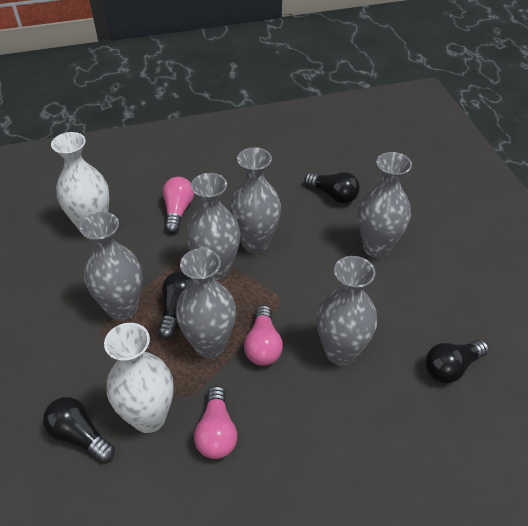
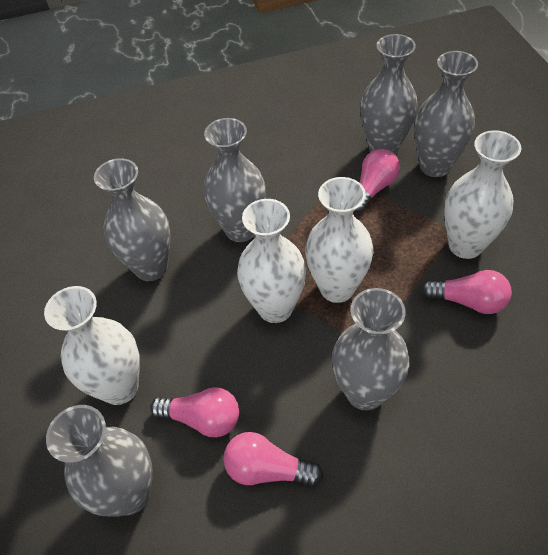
black light bulb: 4 -> 0
pink light bulb: 3 -> 4
white vase: 2 -> 4

